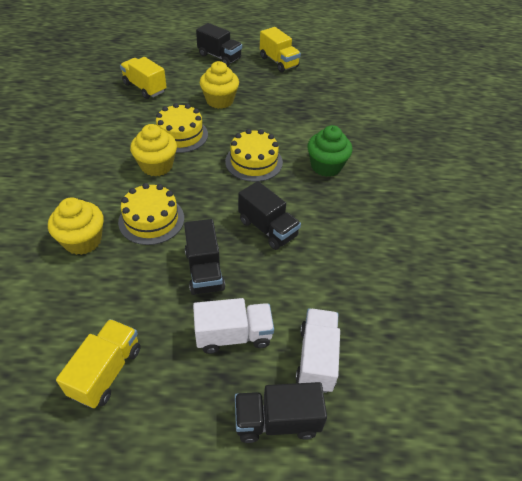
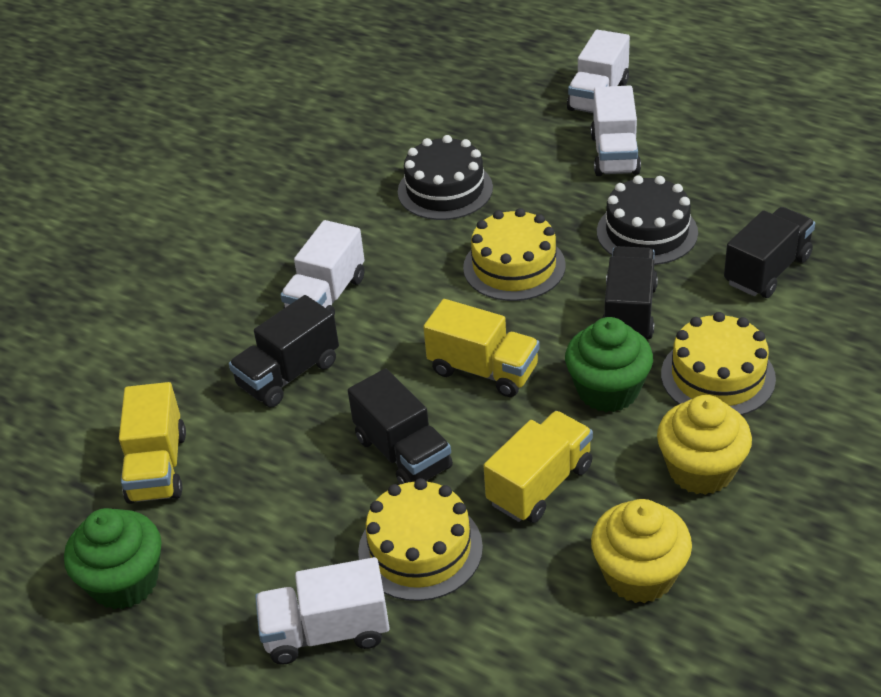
black cake: 0 -> 2
green cupcake: 1 -> 2
white truck: 2 -> 4
yellow cupcake: 3 -> 2

